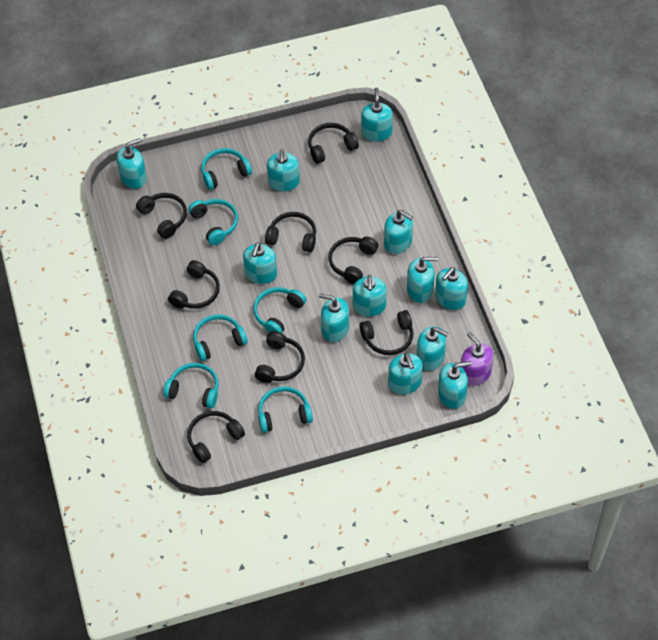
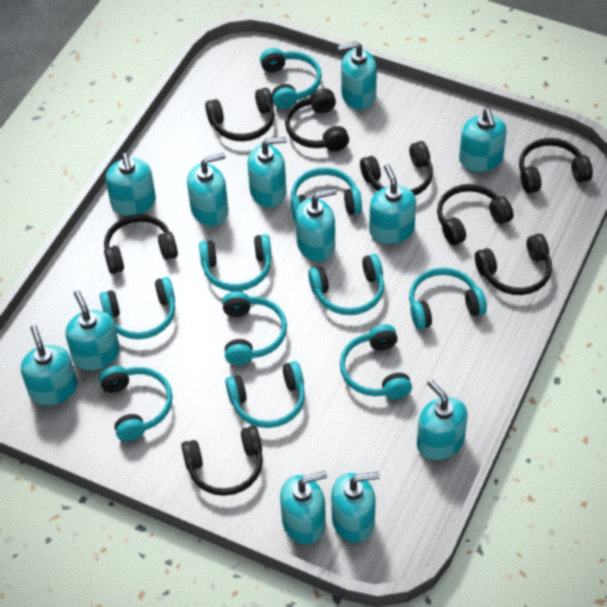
purple soap dispenser: 1 -> 0
turquoise headphones: 6 -> 10

